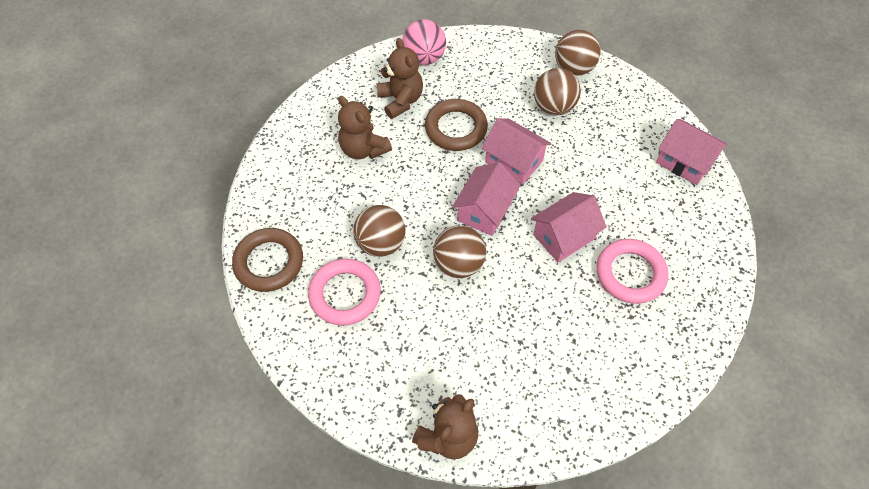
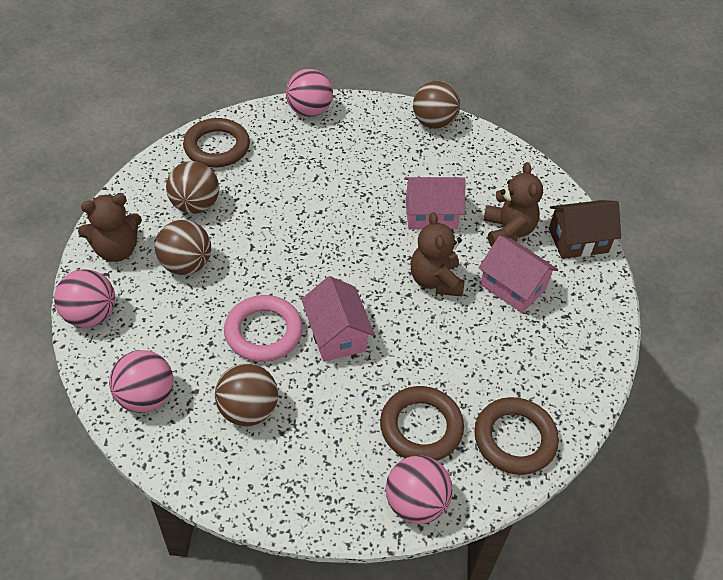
brown house: 0 -> 1
brown ring: 2 -> 3
pink ball: 1 -> 4
pink house: 4 -> 3
pink ring: 2 -> 1

